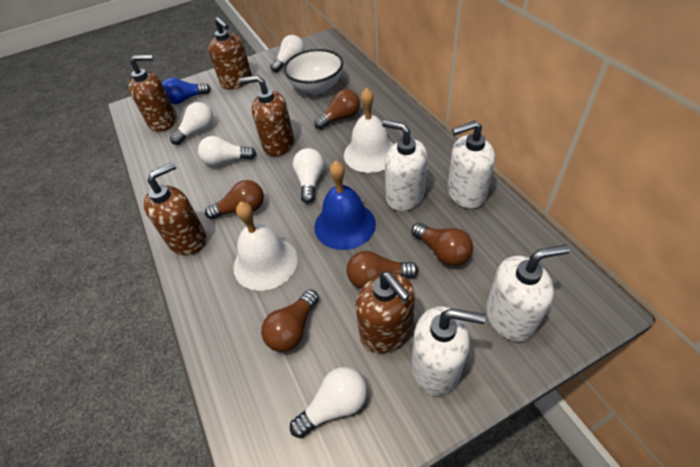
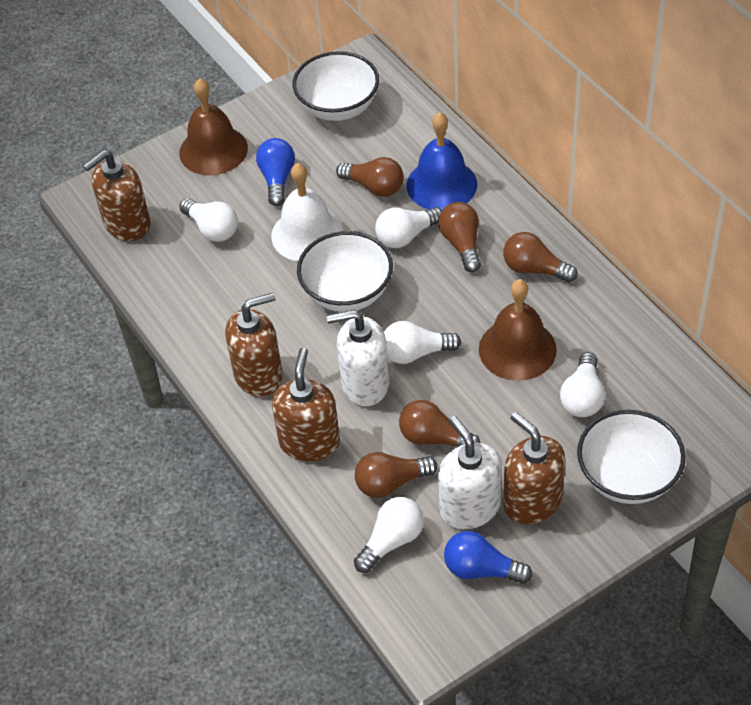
blue light bulb: 1 -> 2
brown bell: 0 -> 2
brown soap dispenser: 5 -> 4
white bell: 2 -> 1
white bowl: 1 -> 3
white soap dispenser: 4 -> 2

